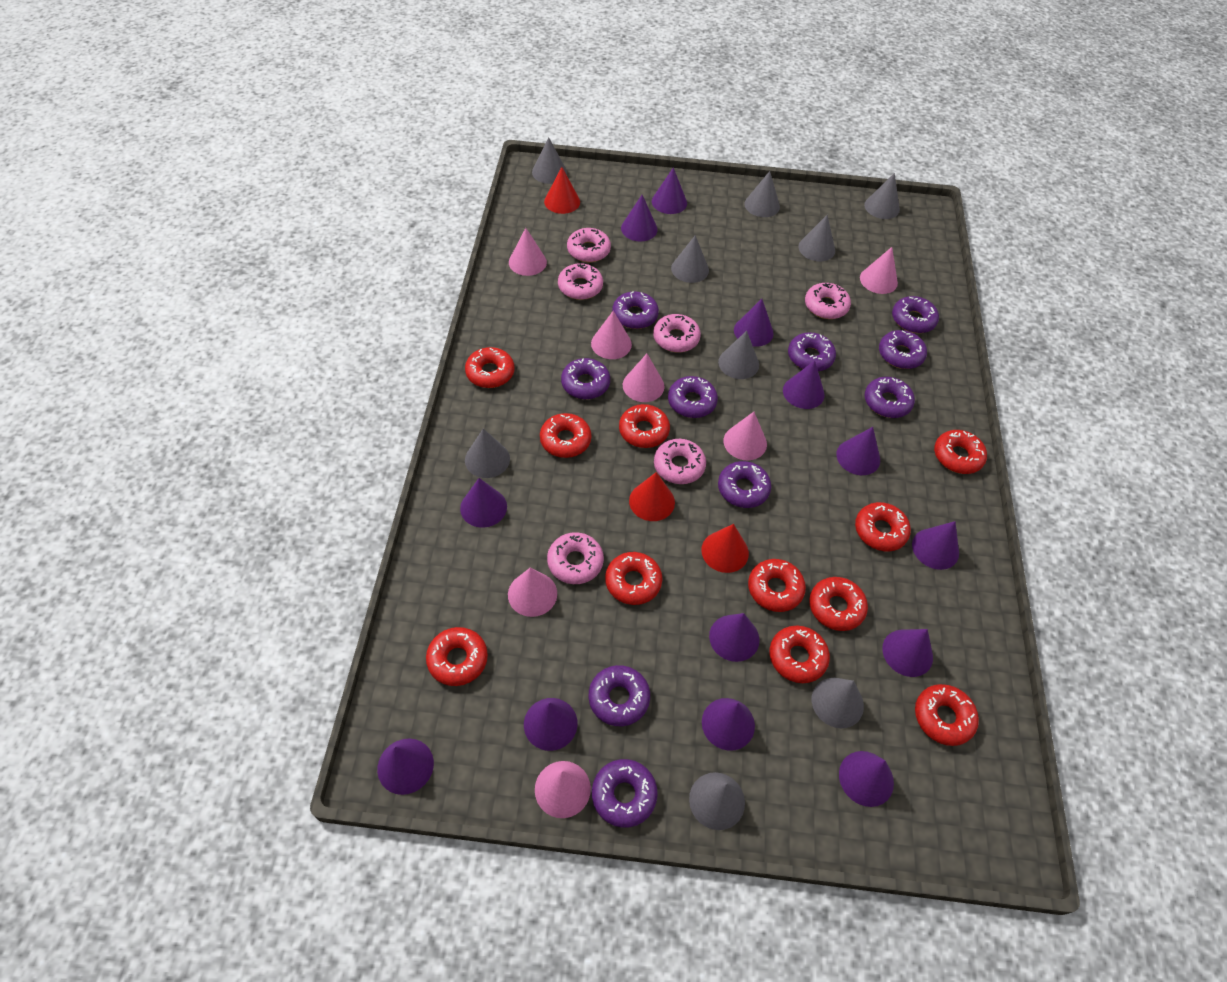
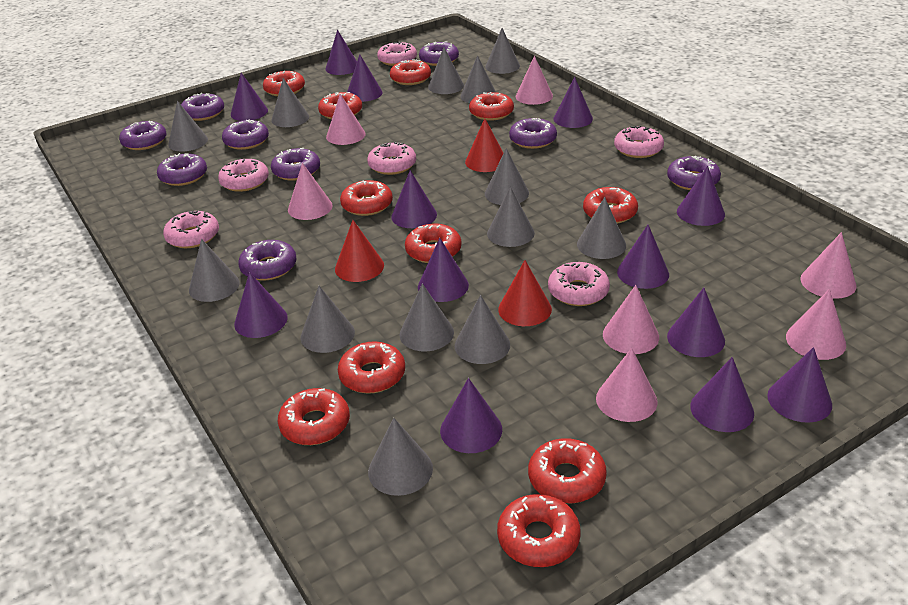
grey cone: 9 -> 13
purple donut: 10 -> 9

